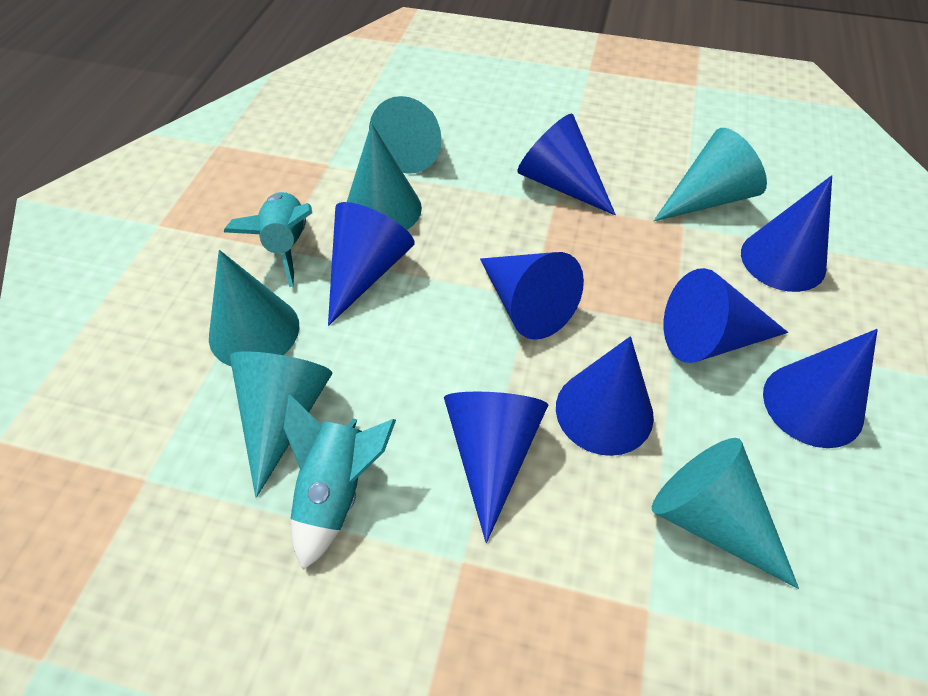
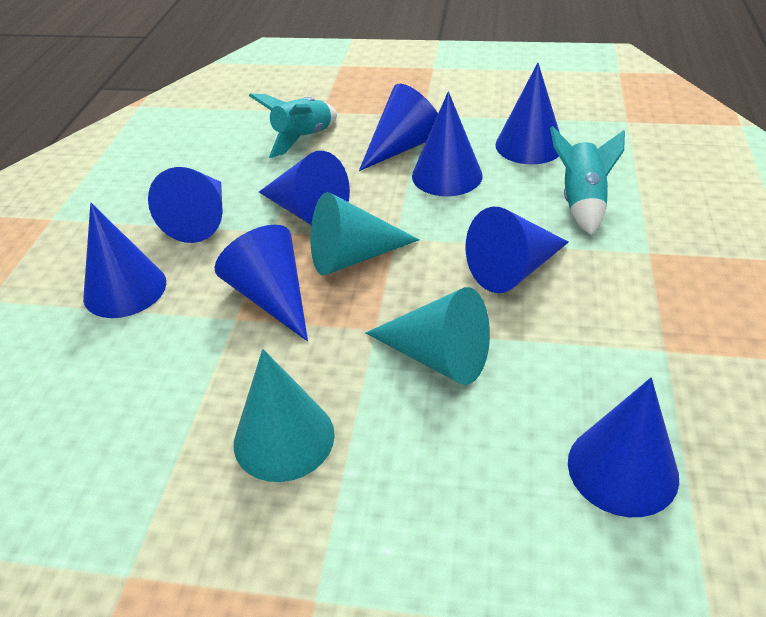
blue cone: 8 -> 9
turquoise cone: 6 -> 3

